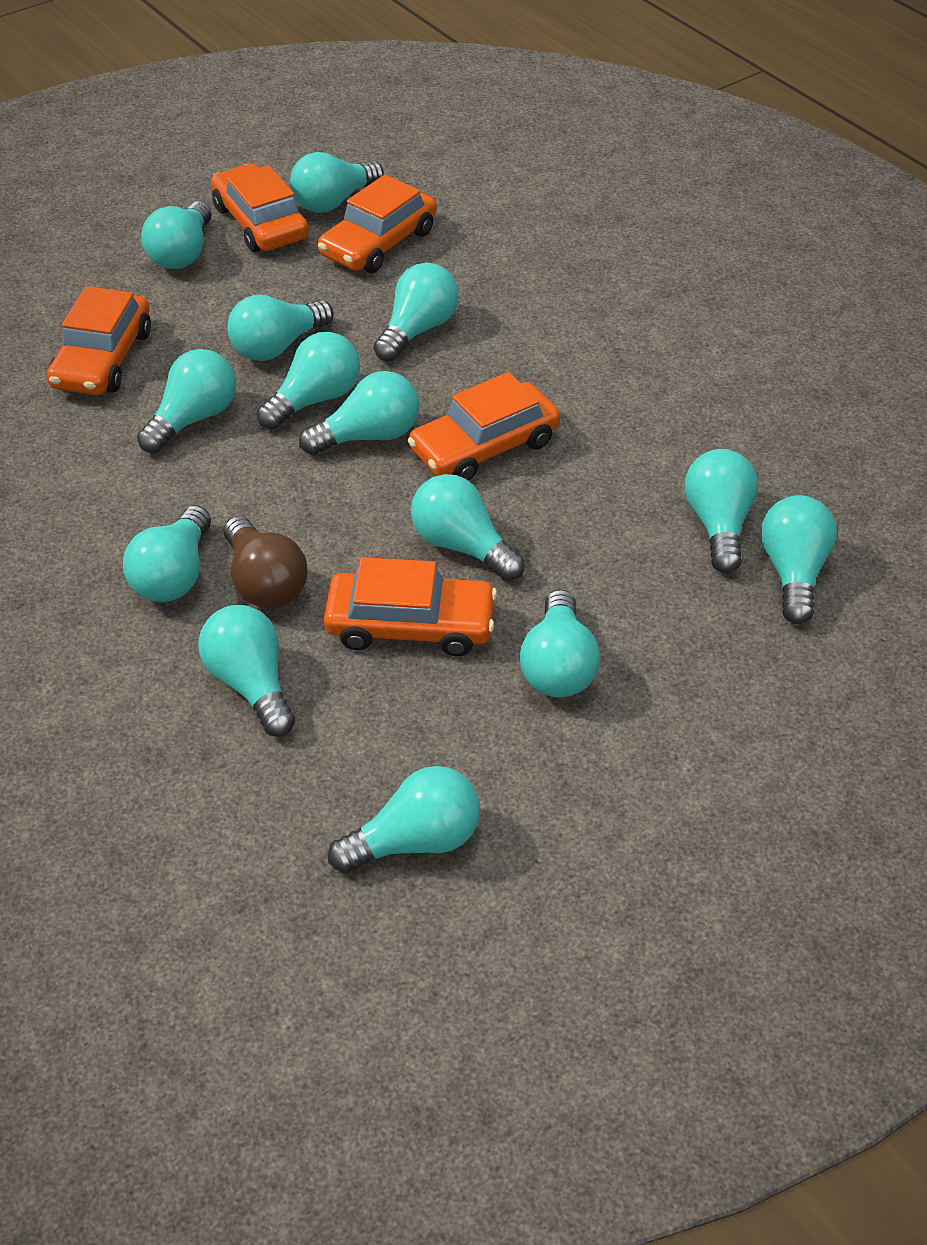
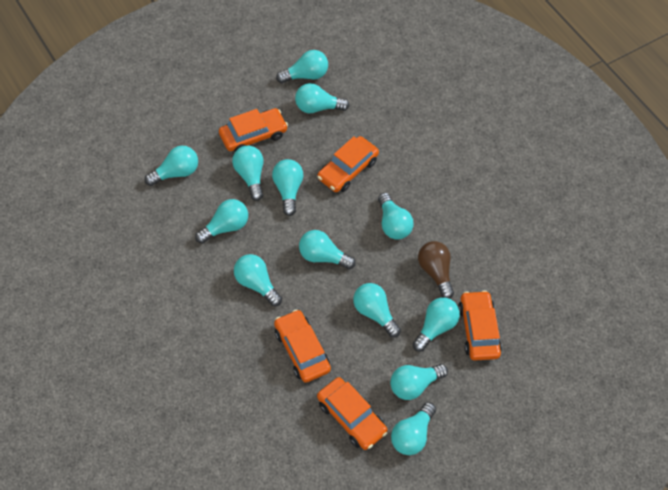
turquoise light bulb: 14 -> 13

